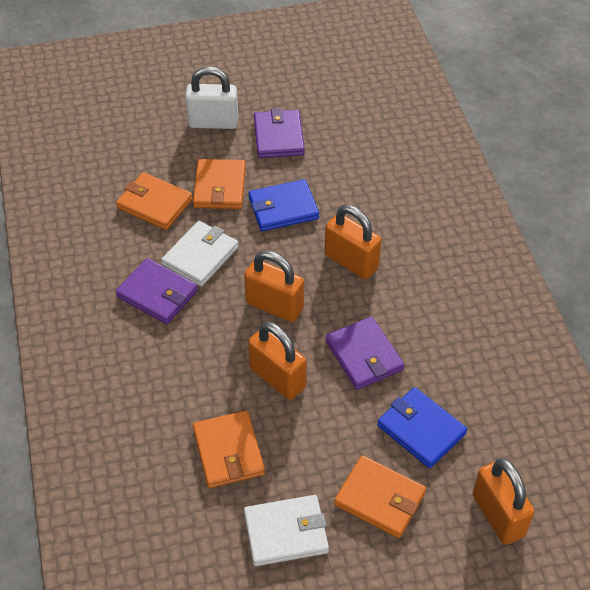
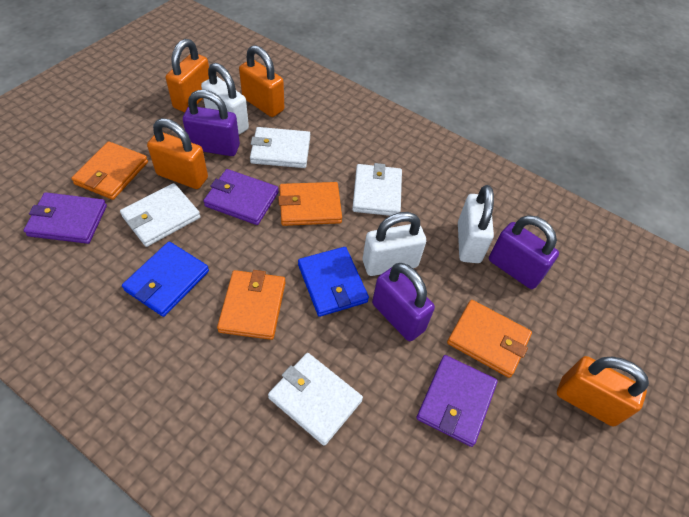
purple padlock: 0 -> 3
white padlock: 1 -> 3
white wallet: 2 -> 4

